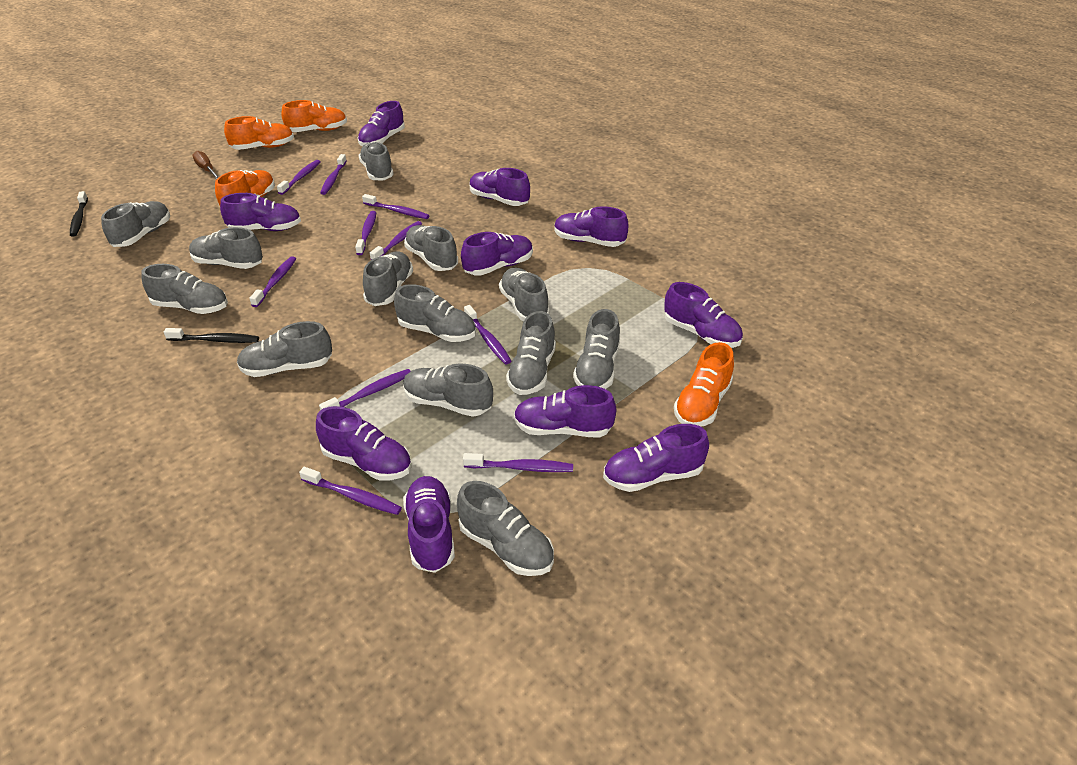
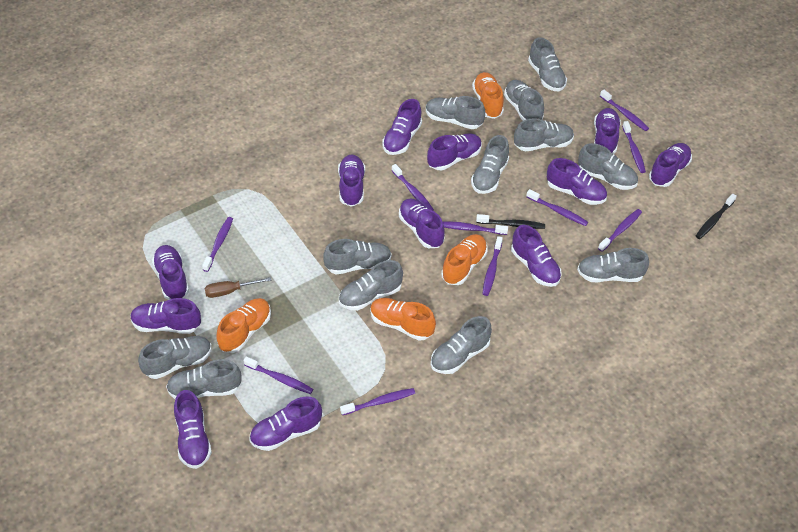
grey shoe: 13 -> 12
purple shoe: 10 -> 12

